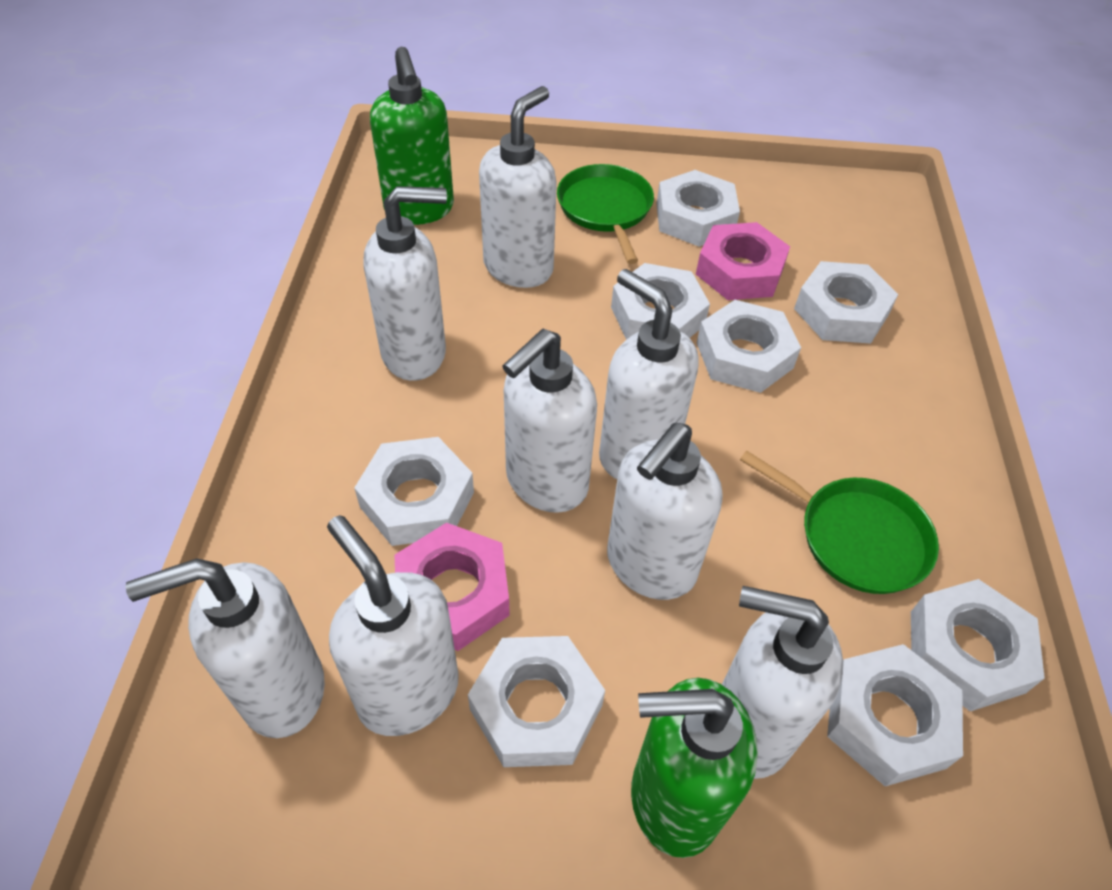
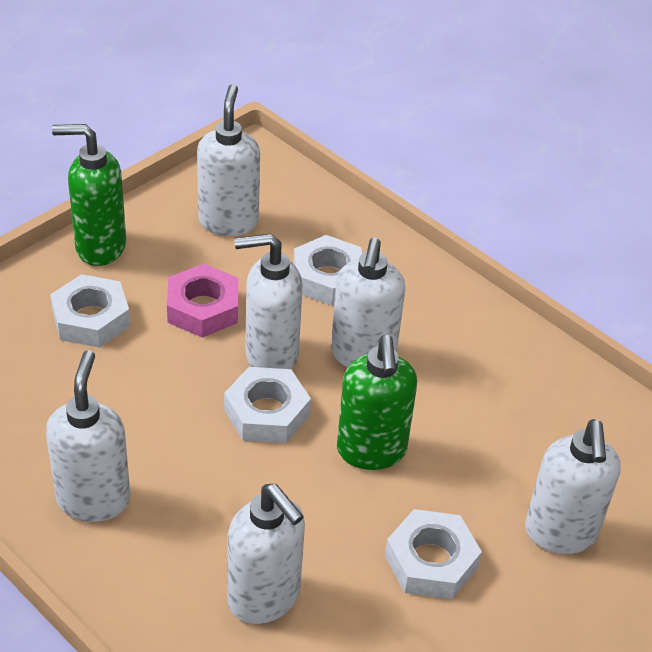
green pan: 2 -> 0
pink nut: 2 -> 1
white nut: 8 -> 4
white soap dispenser: 8 -> 6

